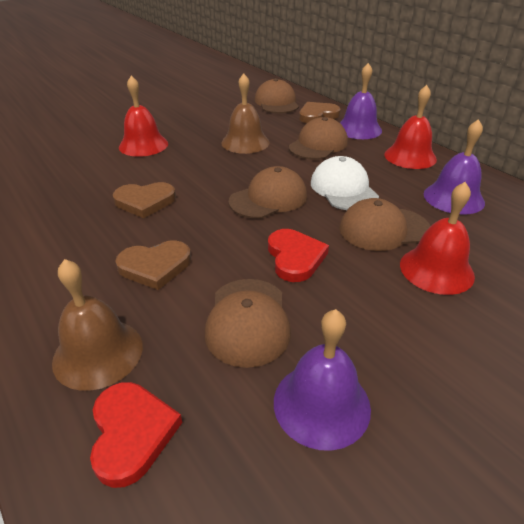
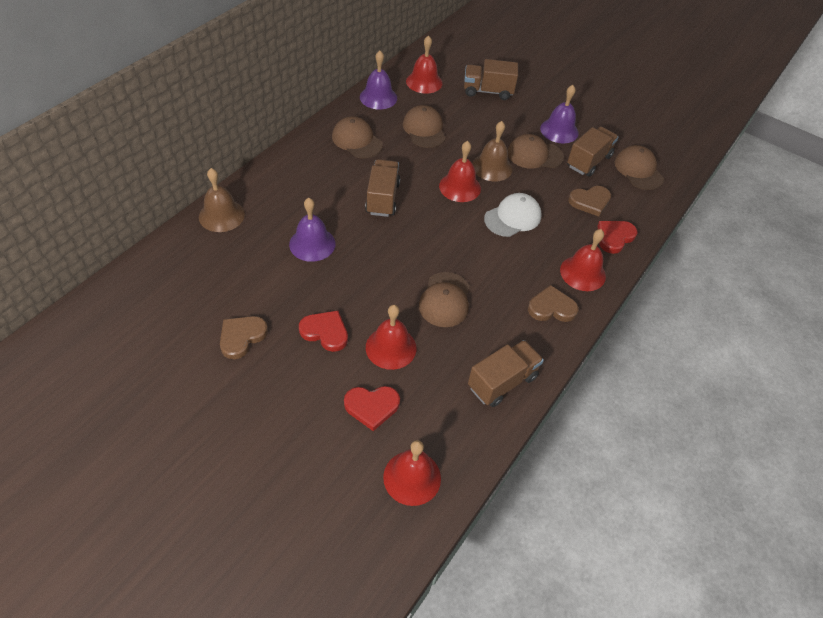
brown truck: 0 -> 4
red bell: 3 -> 5
red heart: 2 -> 3

